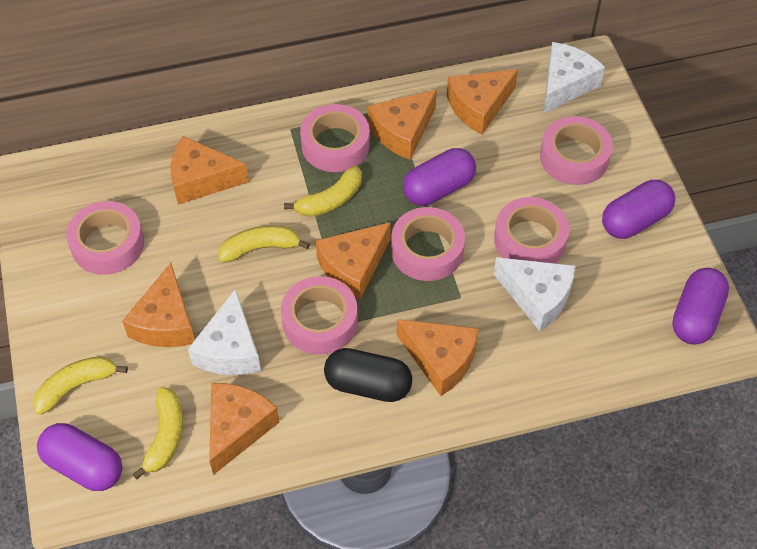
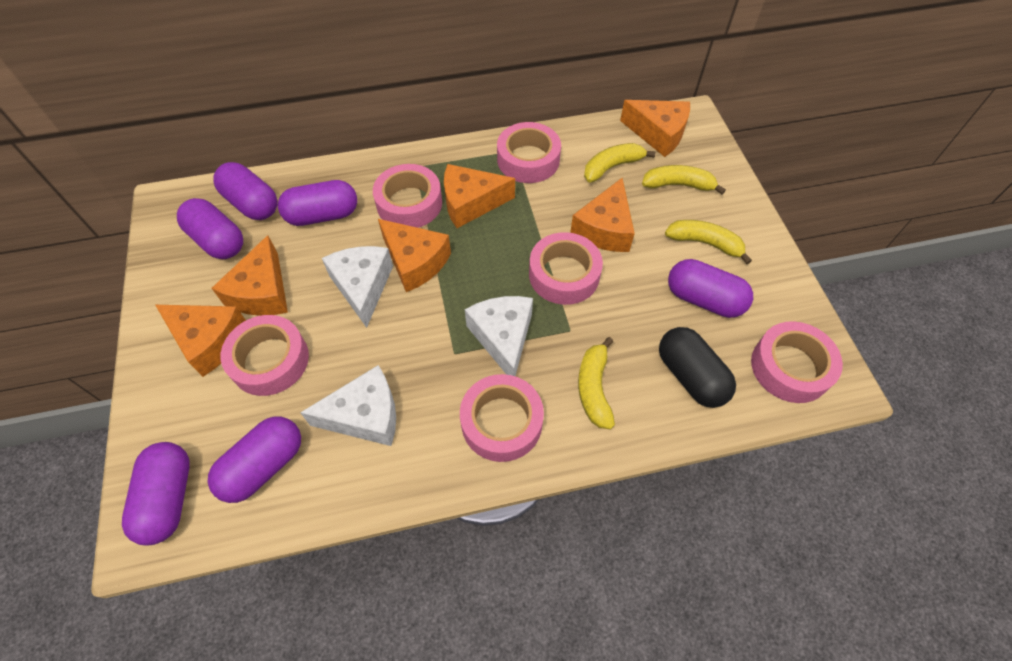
orange cheese: 7 -> 6
purple capsule: 4 -> 6

